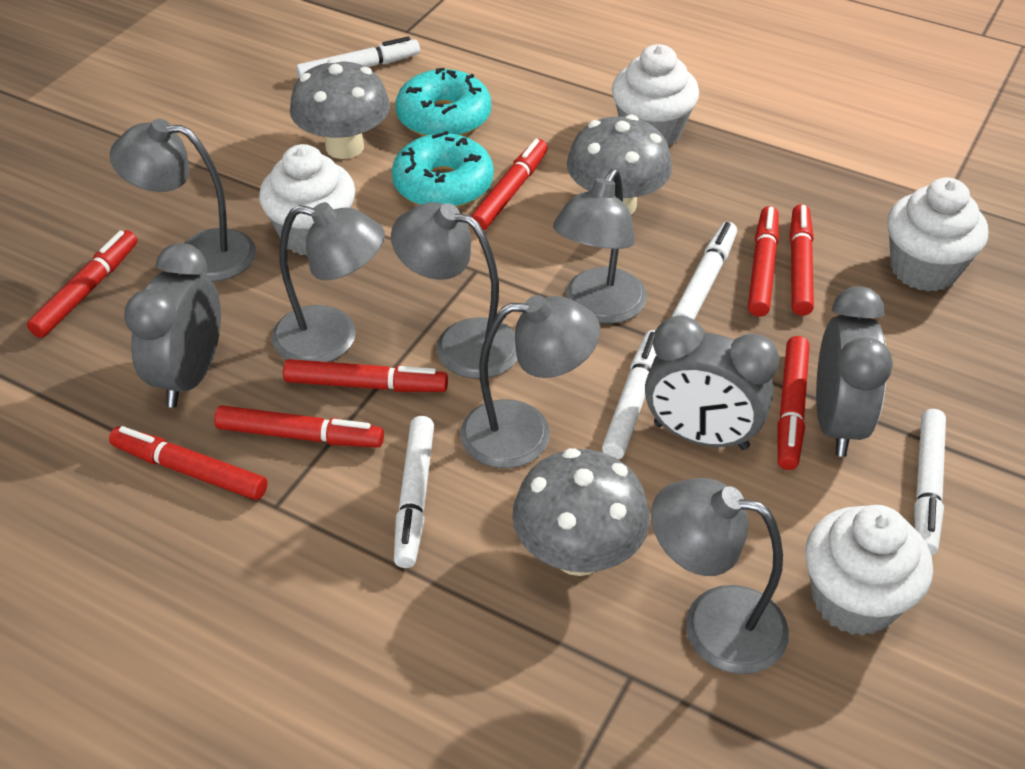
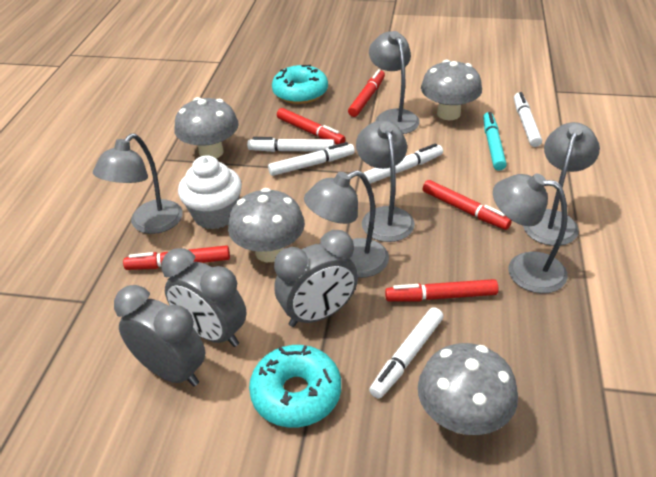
grey mushroom: 3 -> 4
red marker: 8 -> 5
turquoise marker: 0 -> 1
white cupcake: 4 -> 1

